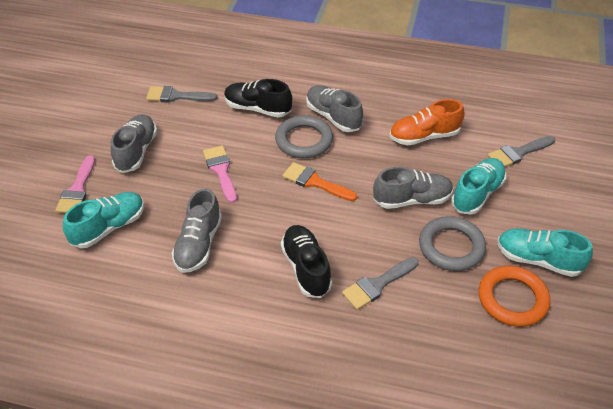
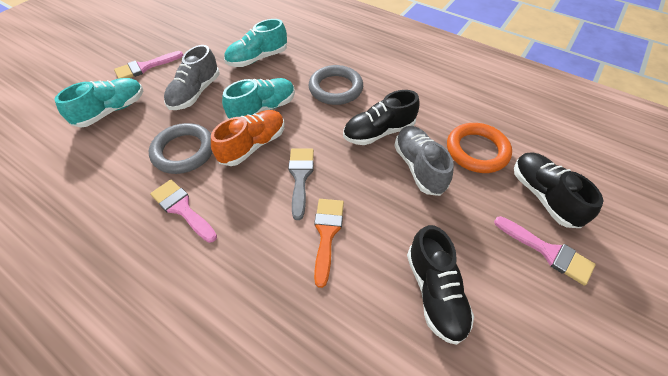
black shoe: 2 -> 3
grey brush: 3 -> 1
grey shoe: 4 -> 2
pink brush: 2 -> 3

